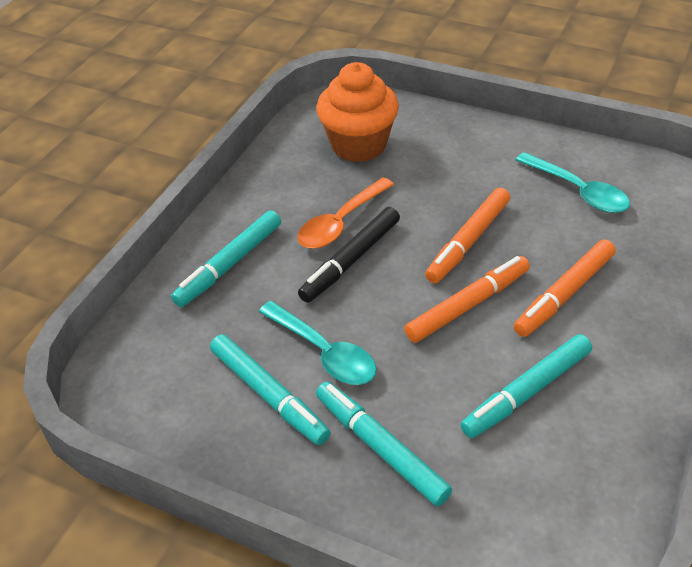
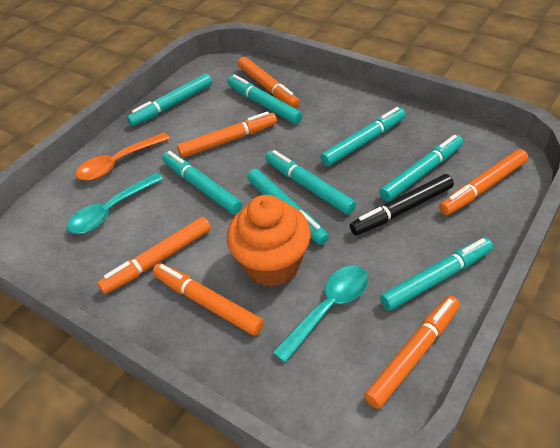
orange marker: 3 -> 6
turquoise marker: 4 -> 8

